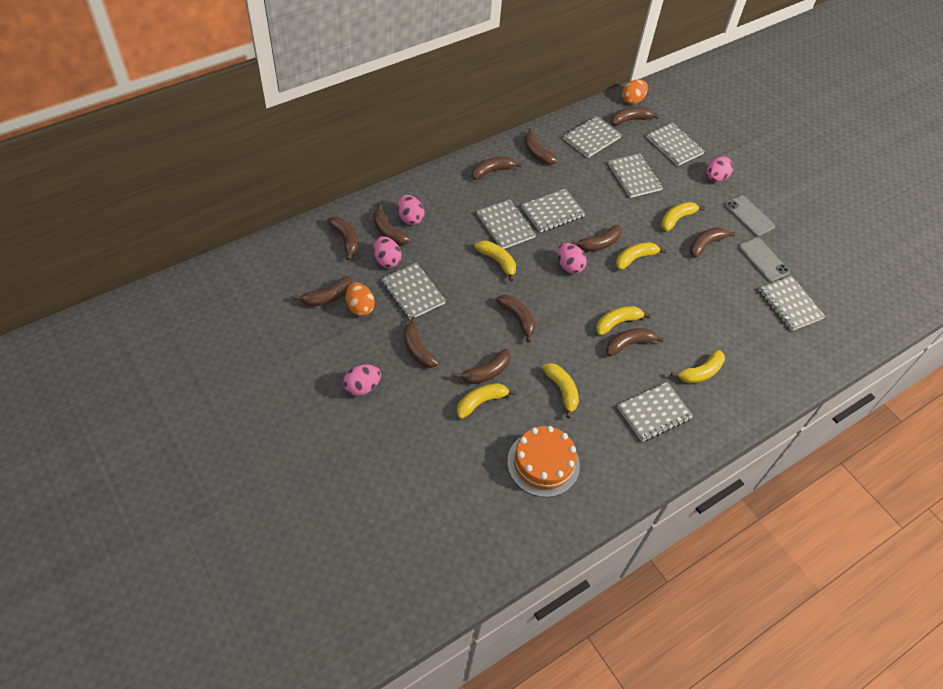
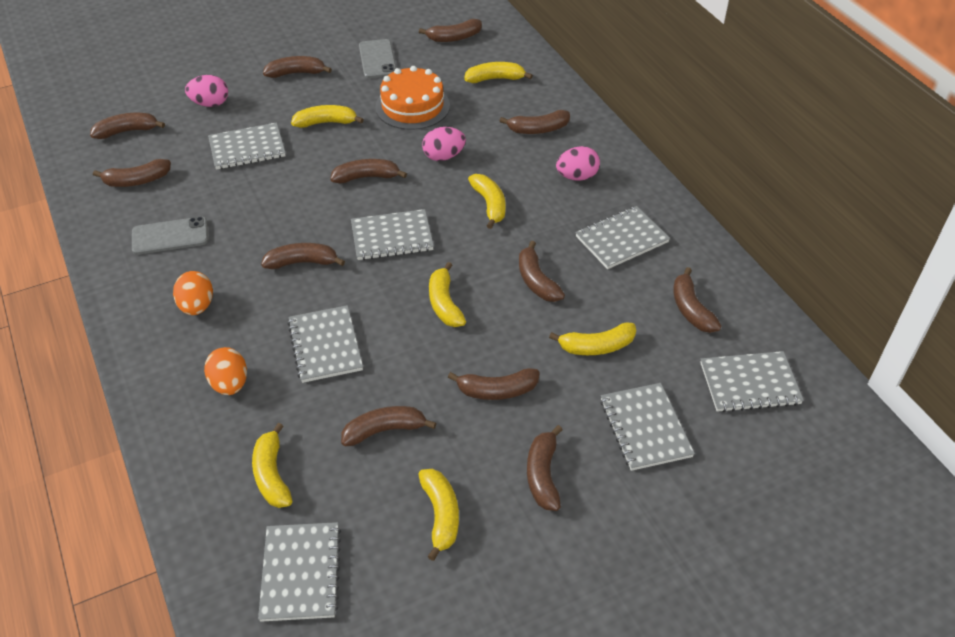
grey notebook: 8 -> 7
pink egg: 5 -> 3

